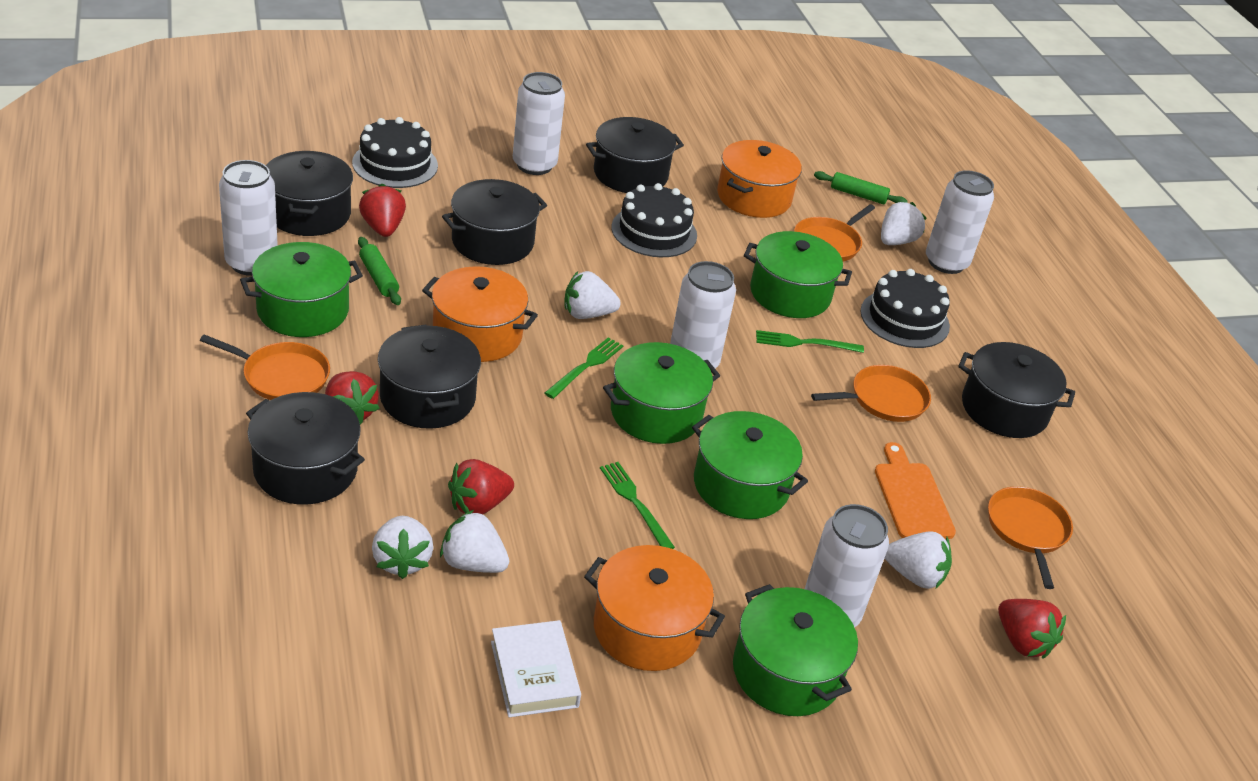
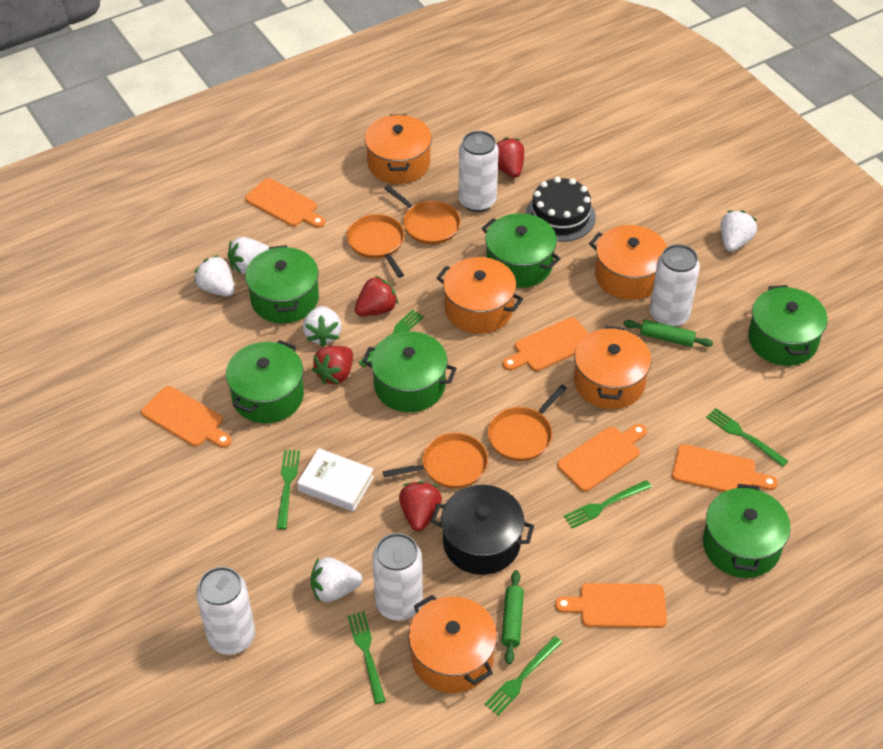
black cake: 3 -> 1
black pot: 6 -> 1
green fork: 3 -> 6
green pot: 5 -> 6
orange cutting board: 1 -> 6
orange pot: 3 -> 5
white can: 5 -> 4

